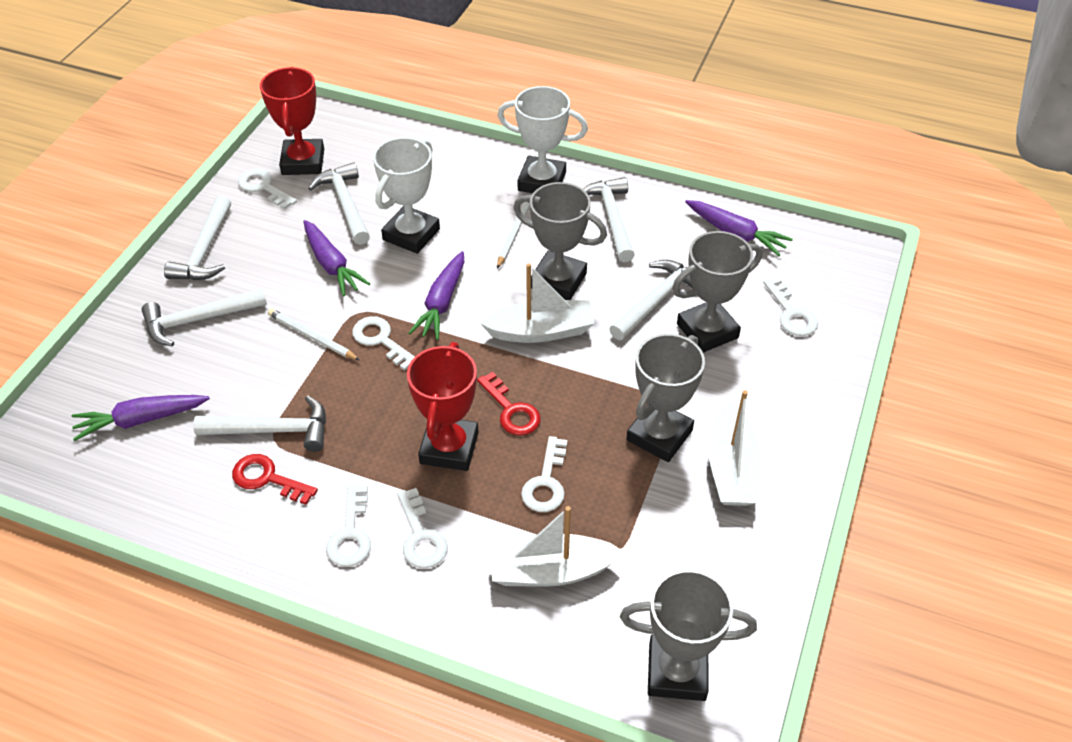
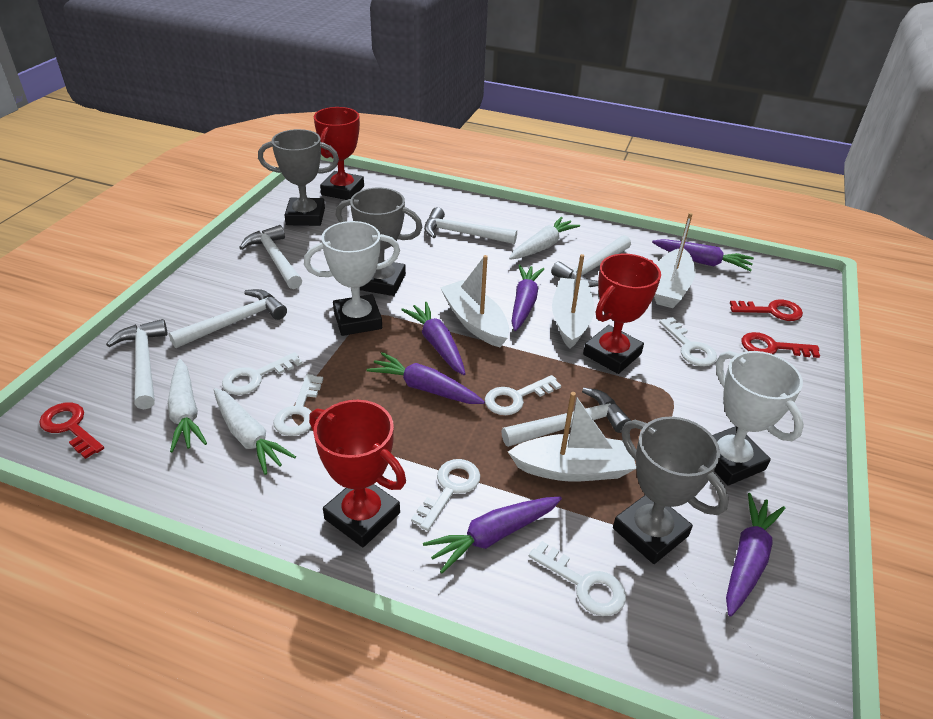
grey trophy: 4 -> 3
purple carrot: 4 -> 6
red key: 2 -> 3
red trophy: 2 -> 3
white boat: 3 -> 4
white carrot: 0 -> 3
white pencil: 2 -> 0

